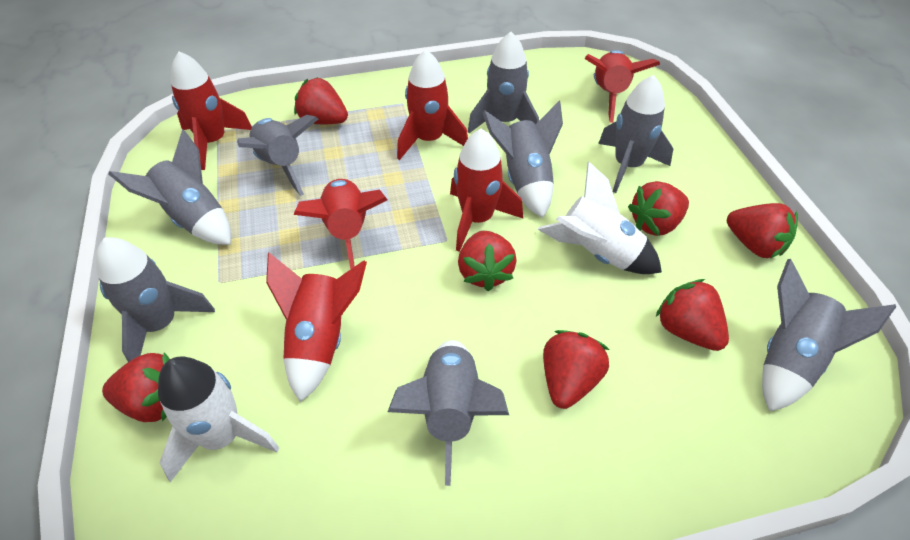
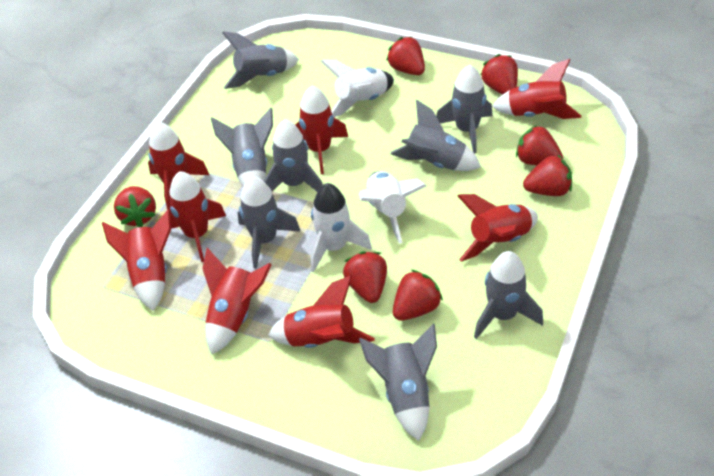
red rocket: 6 -> 8
white rocket: 2 -> 3

